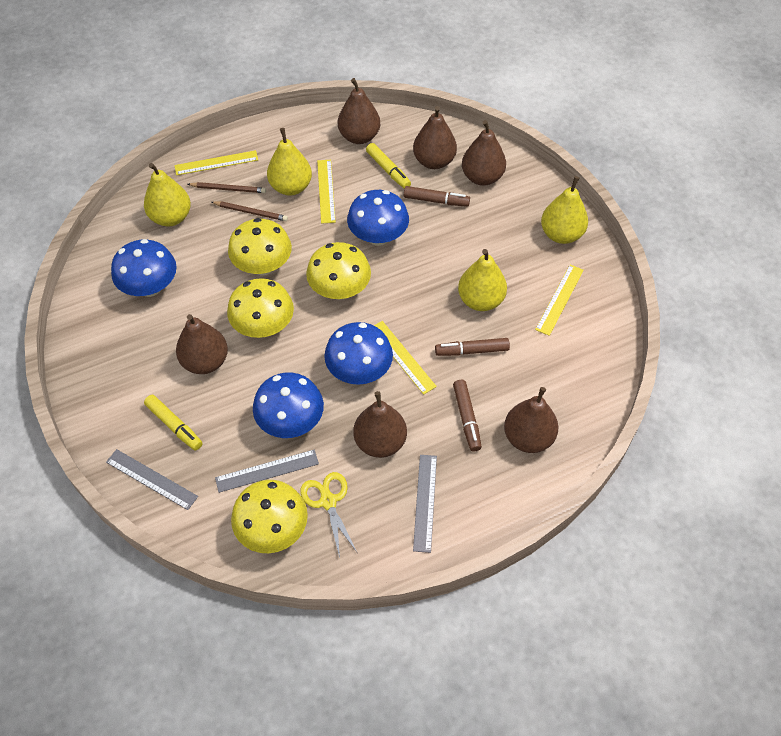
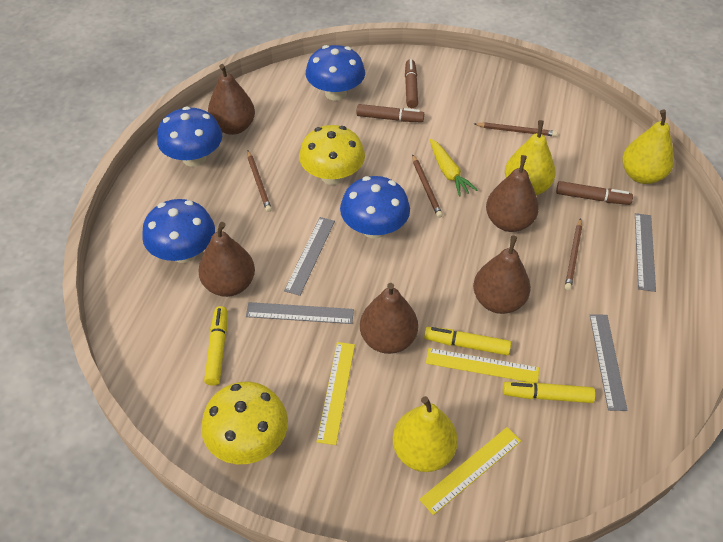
brown pear: 6 -> 5
brown pencil: 2 -> 4
grey ruler: 3 -> 4
yellow carrot: 0 -> 1
yellow marker: 2 -> 3
yellow mushroom: 4 -> 2
yellow pear: 4 -> 3
yellow ruler: 4 -> 3
yellow scissors: 1 -> 0

